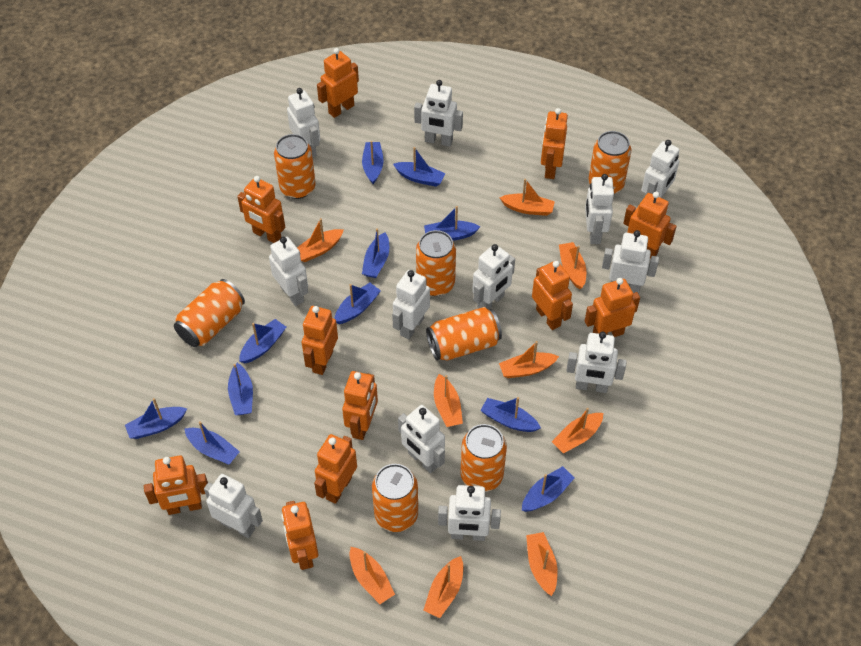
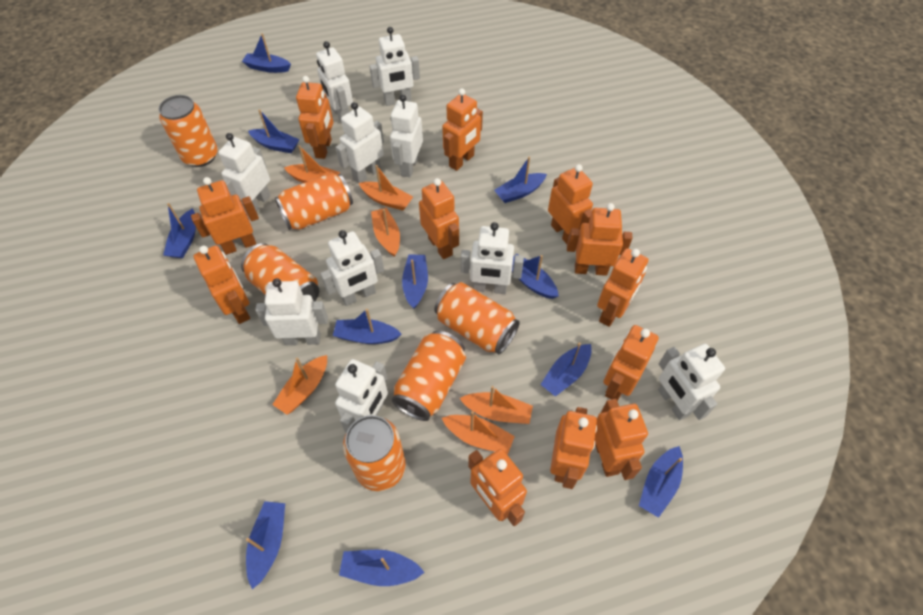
orange boat: 9 -> 6
orange can: 7 -> 6
orange robot: 11 -> 12
white robot: 12 -> 10

